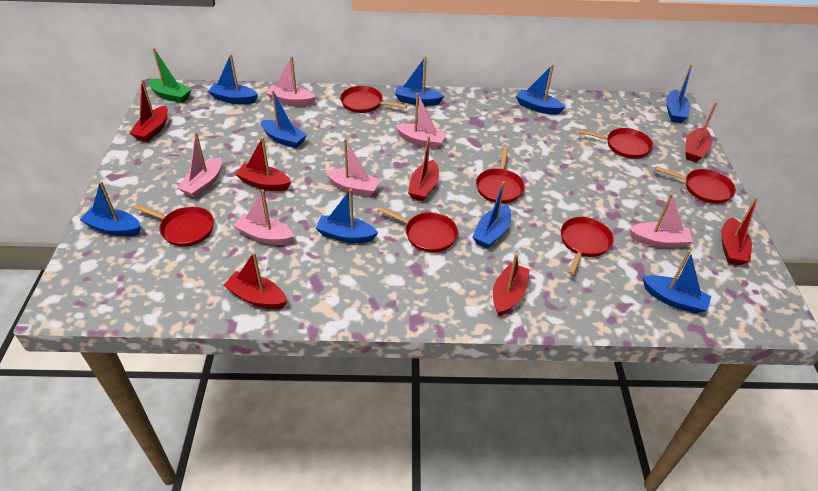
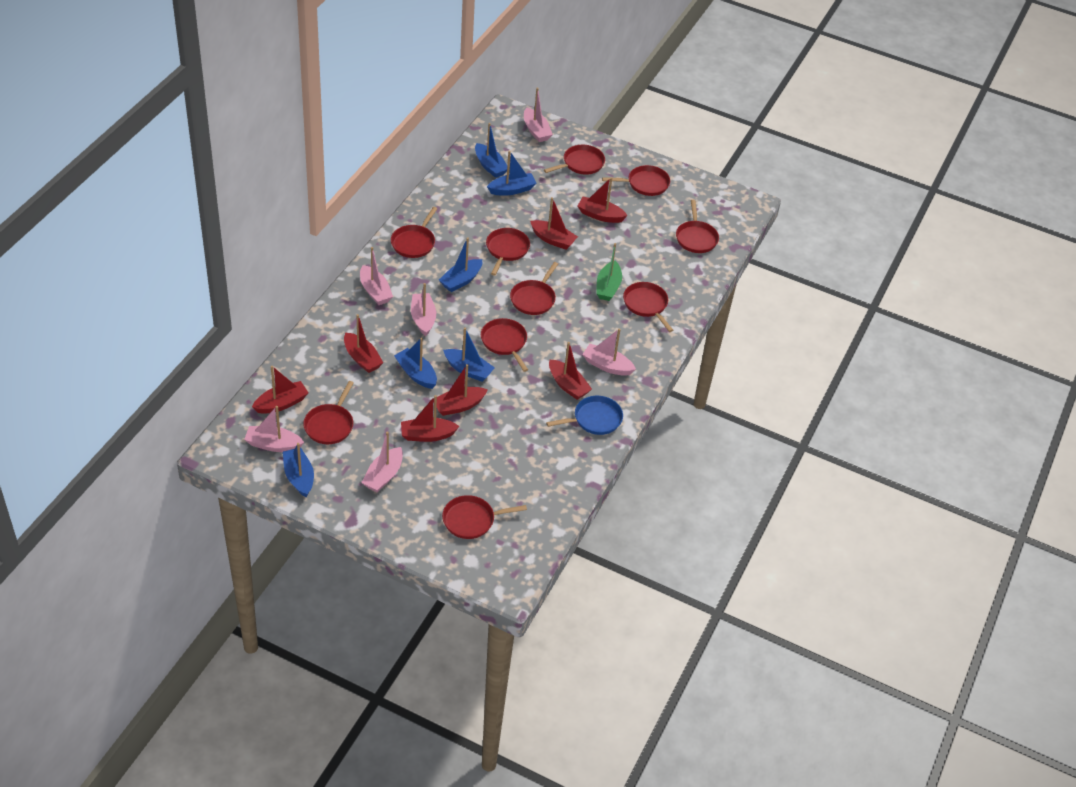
blue boat: 9 -> 6
blue pan: 0 -> 1
red pan: 7 -> 10

